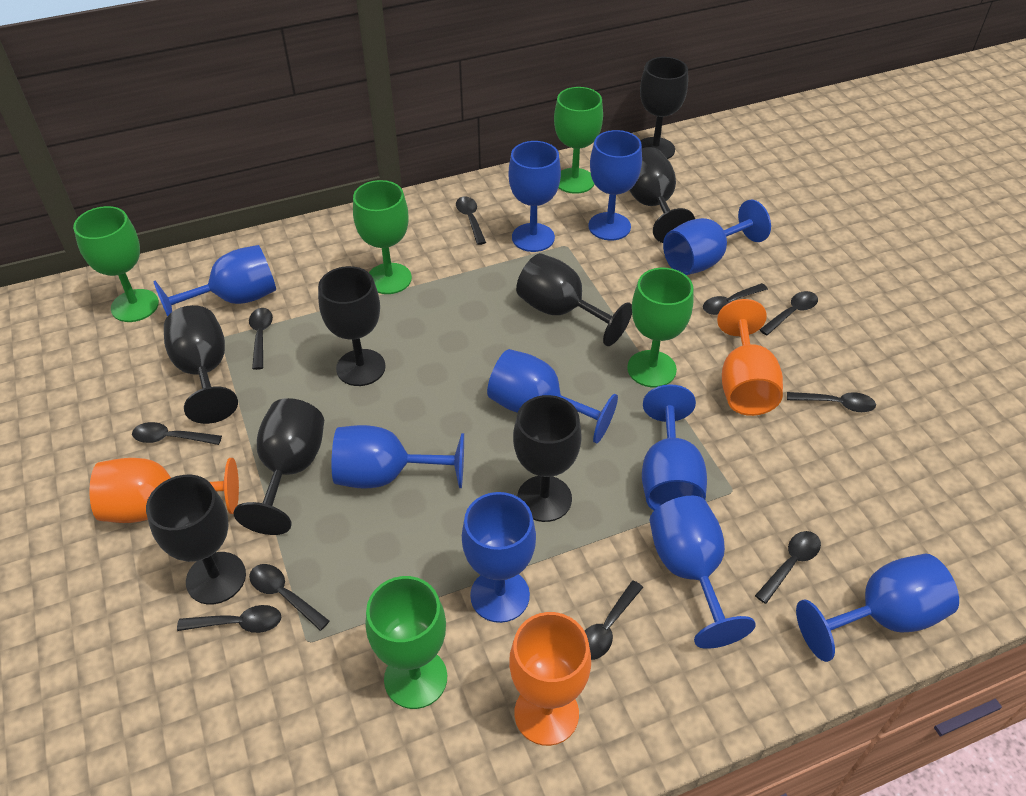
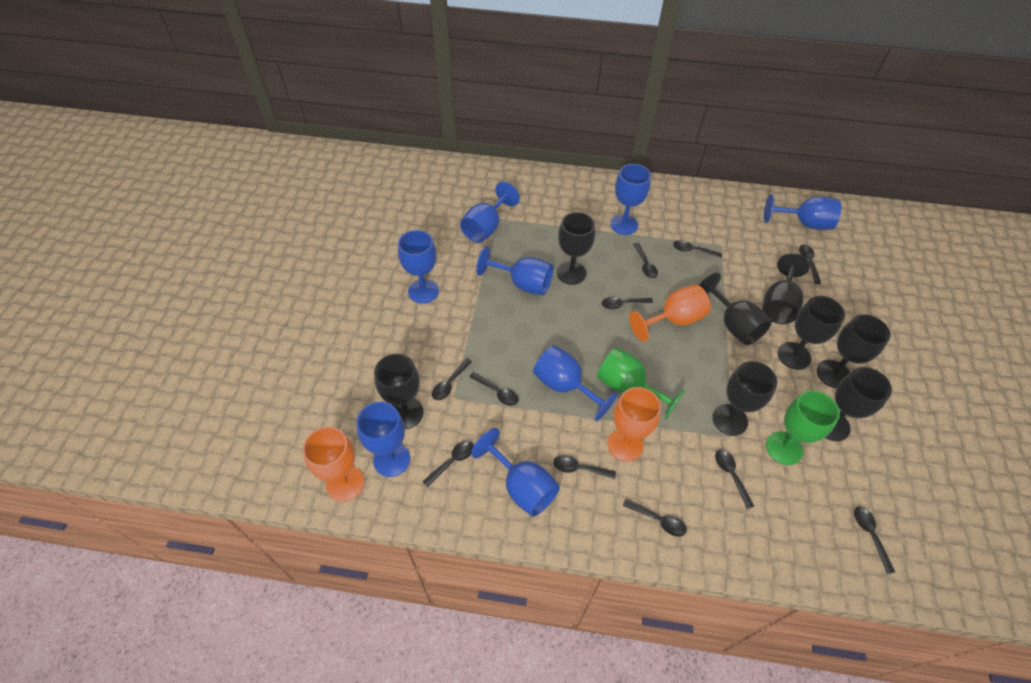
black spoon: 10 -> 11
blue goblet: 10 -> 8
green goblet: 5 -> 2

